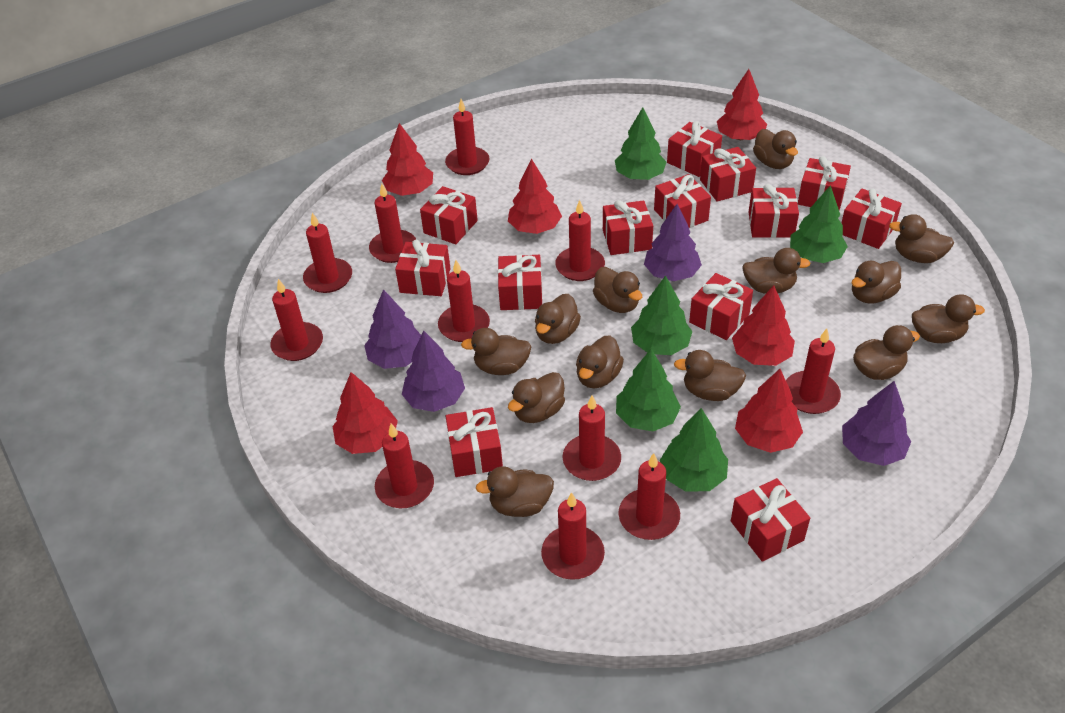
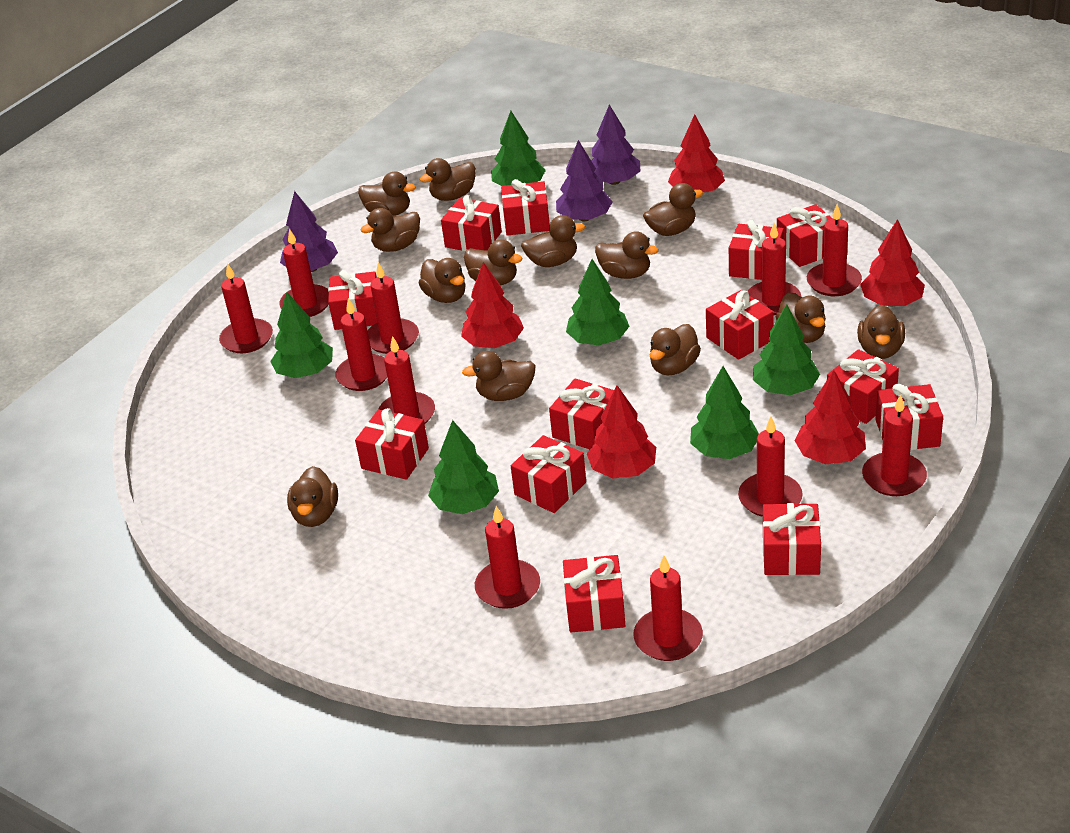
green tree: 5 -> 6
purple tree: 4 -> 3
red tree: 6 -> 5

